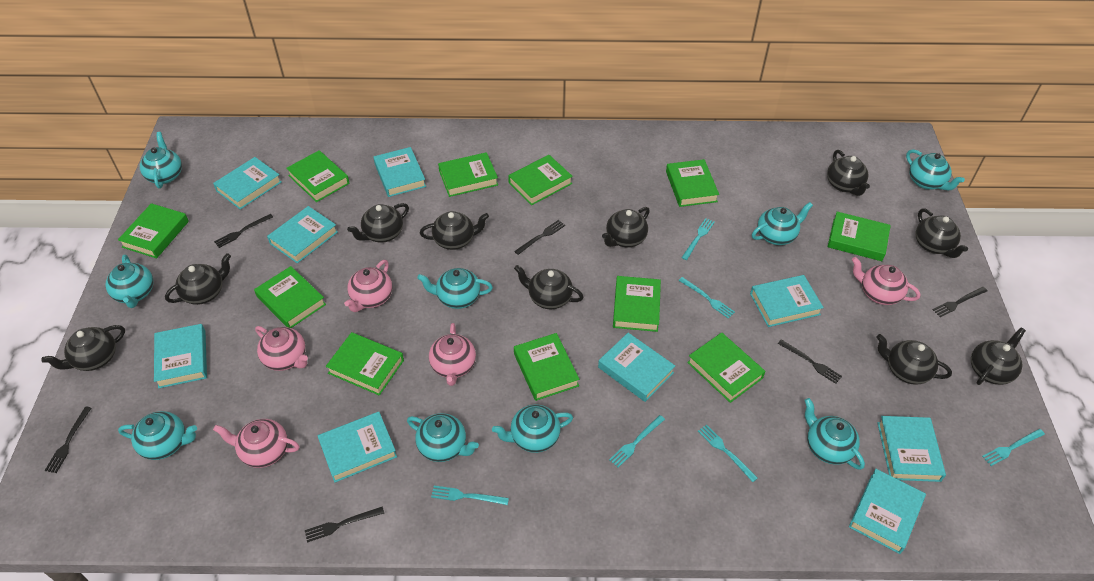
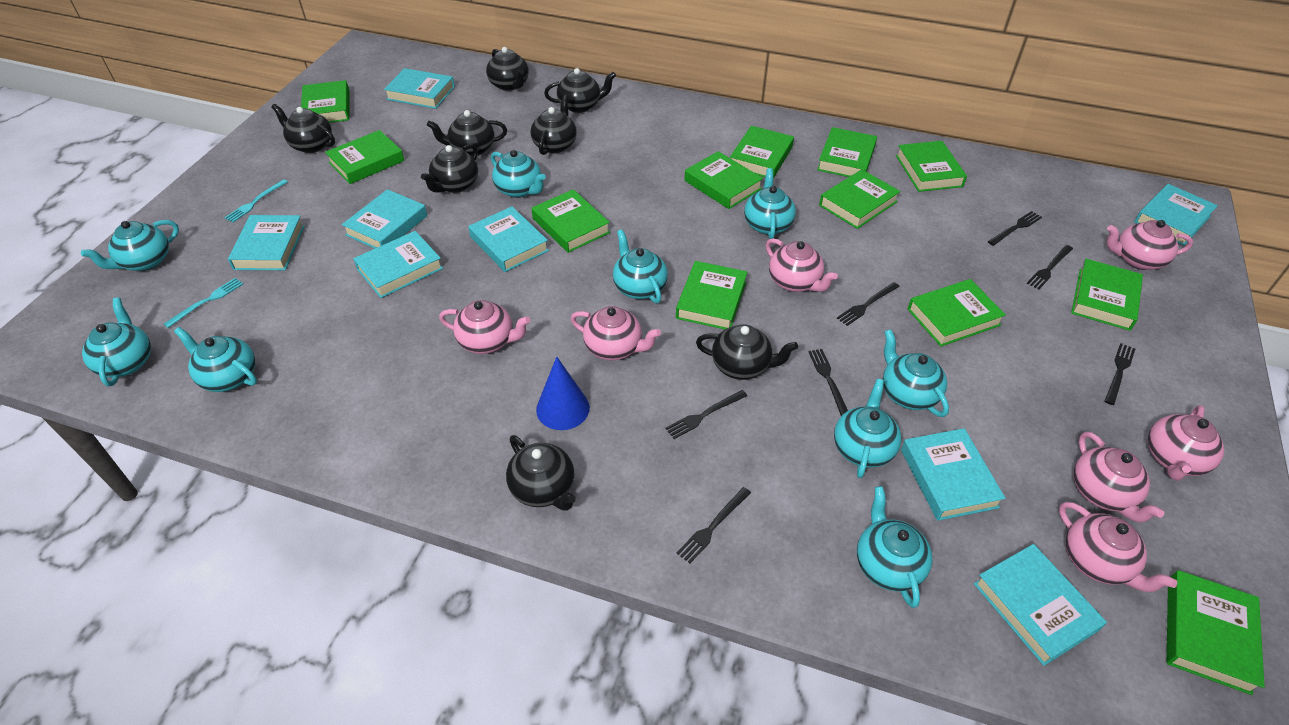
black fork: 6 -> 7
black teapot: 10 -> 8
blue cone: 0 -> 1
green book: 11 -> 12
pink teapot: 5 -> 7
turquoise book: 9 -> 8
turquoise fork: 6 -> 2

